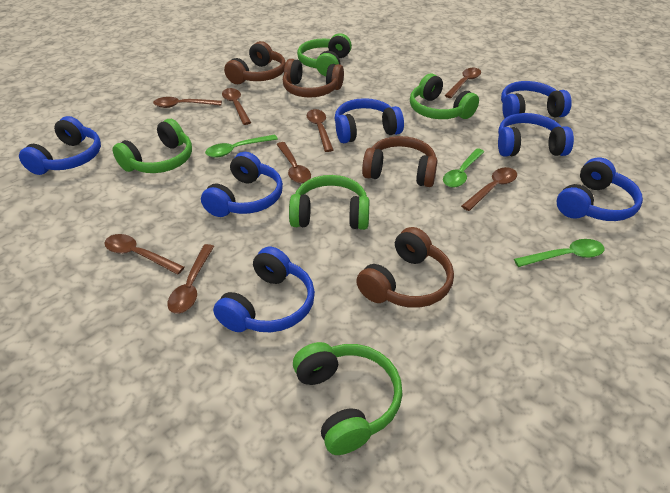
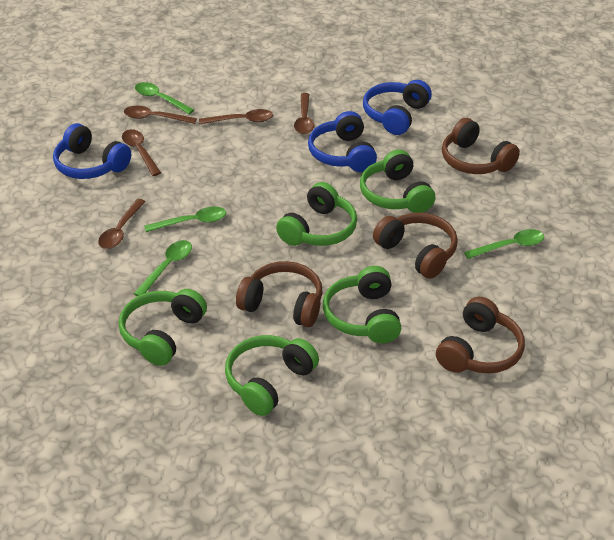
blue headphones: 7 -> 3
brown spoon: 8 -> 5
green spoon: 3 -> 4

